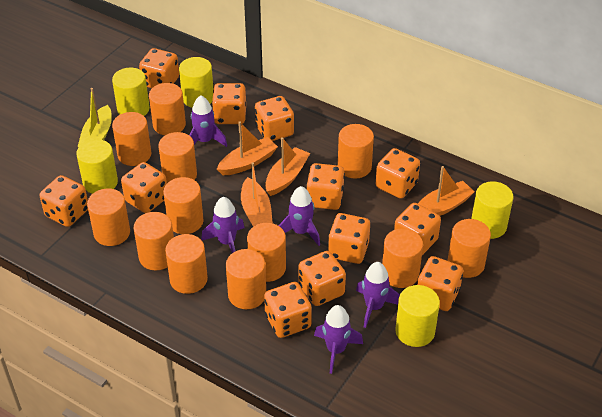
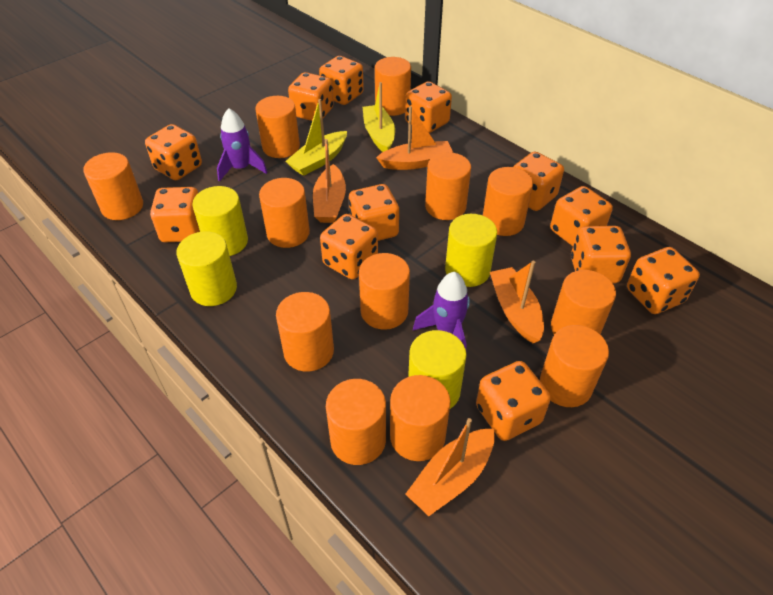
purple rocket: 5 -> 2
yellow boat: 1 -> 2
yellow cylinder: 5 -> 4

